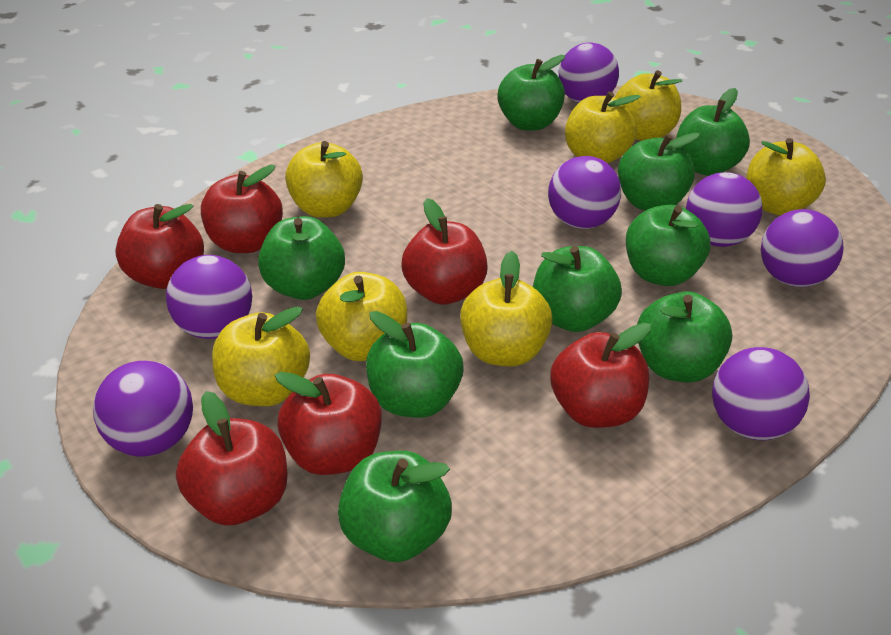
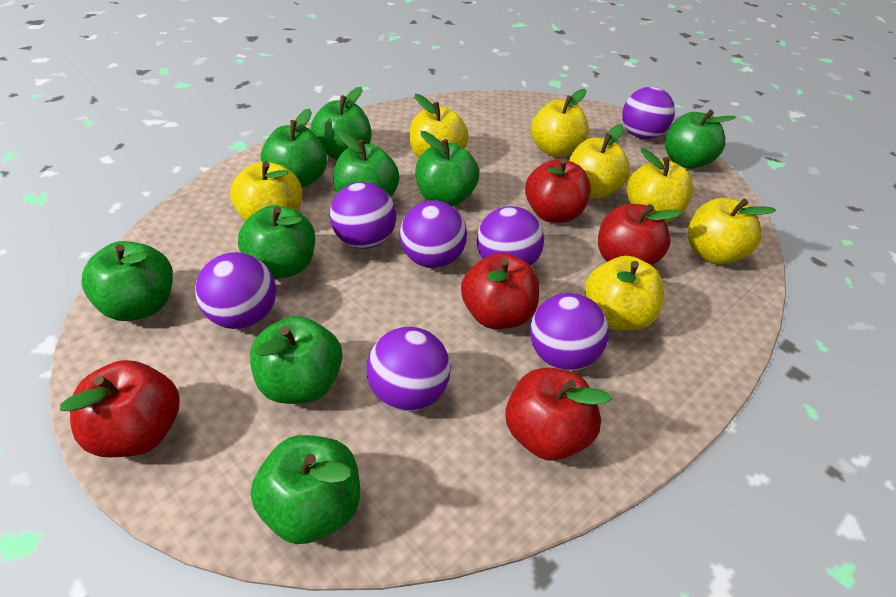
red apple: 6 -> 5

